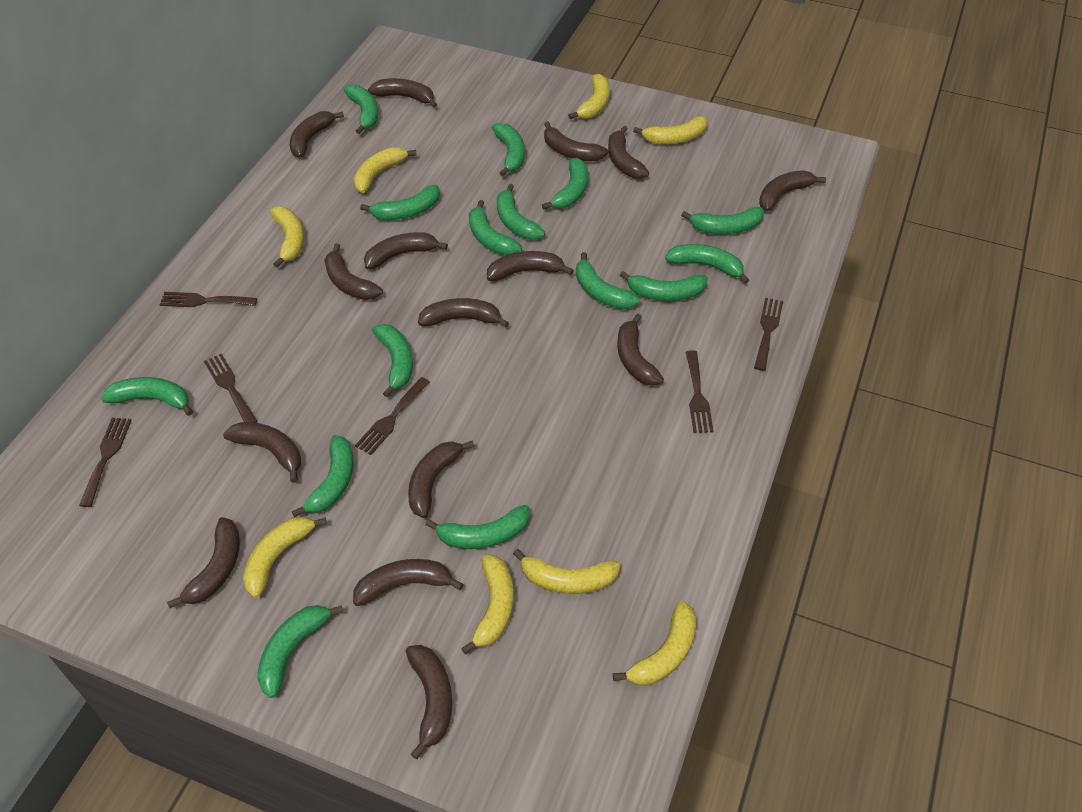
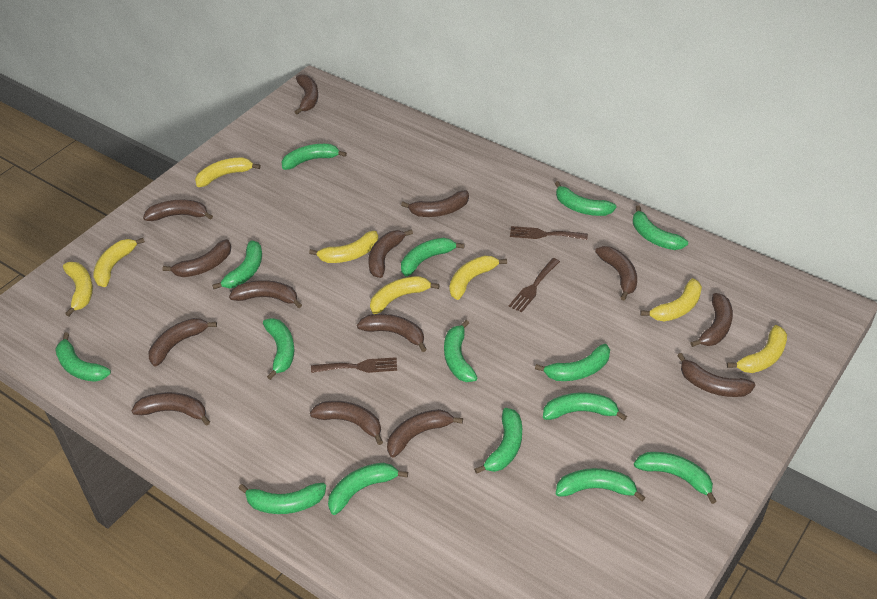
brown banana: 15 -> 14
brown fork: 6 -> 3

